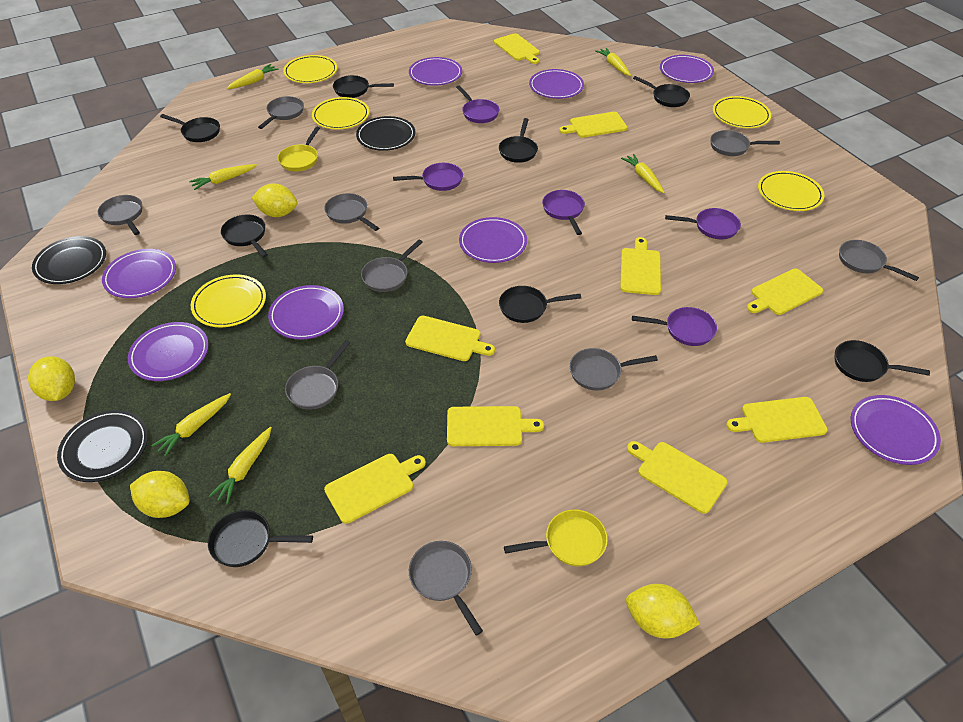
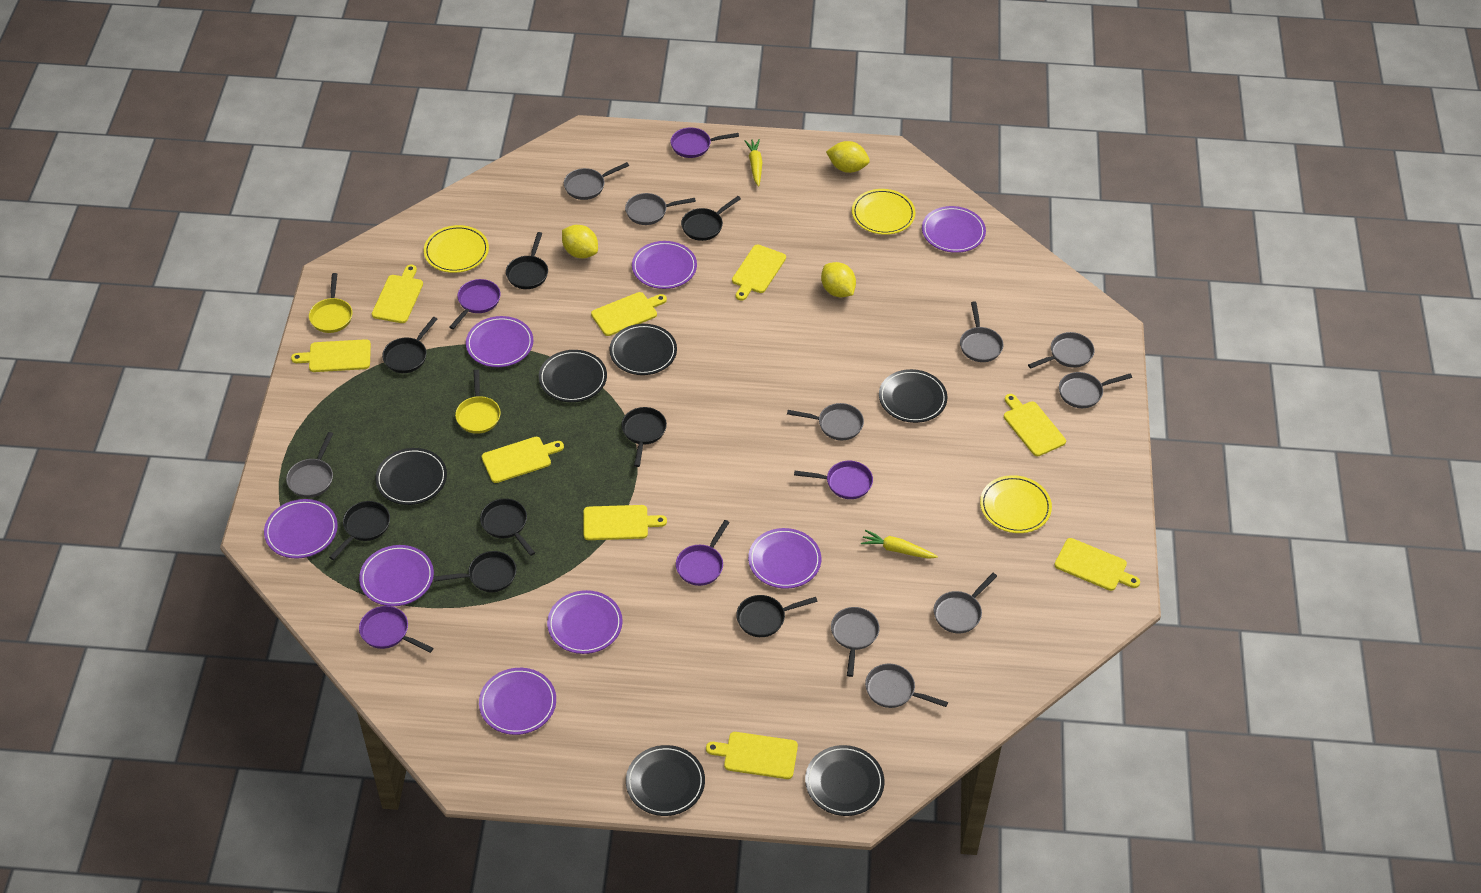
black plate: 3 -> 6
grey pan: 9 -> 10
yellow carrot: 6 -> 2
yellow lemon: 4 -> 3
yellow plate: 5 -> 3

